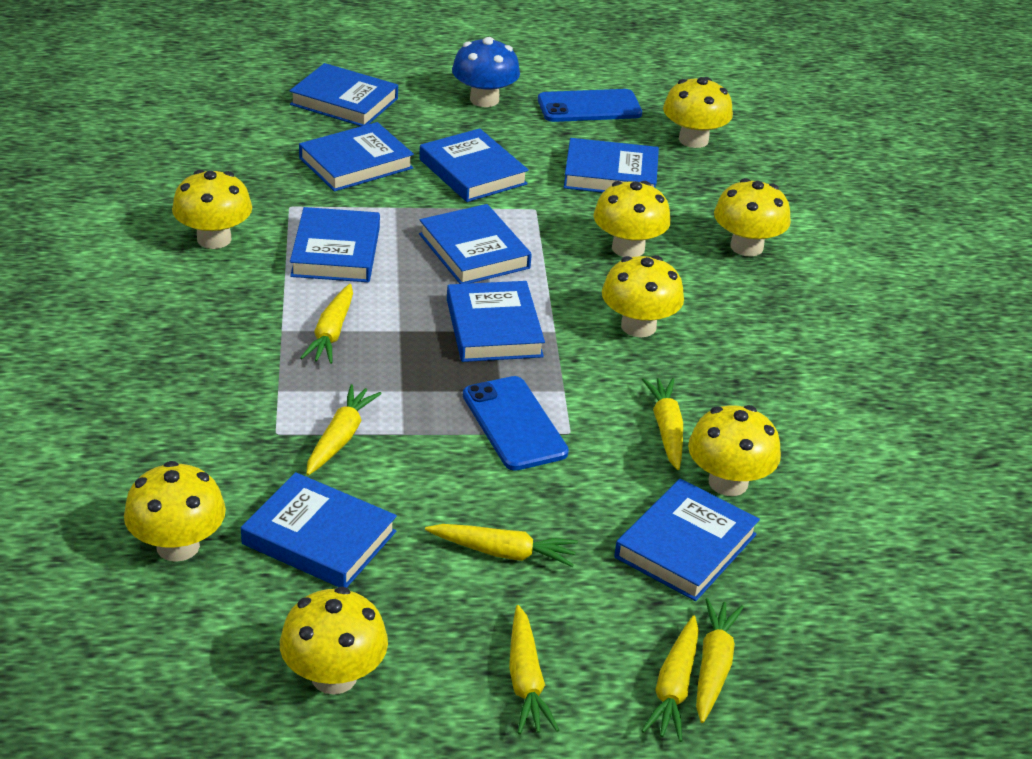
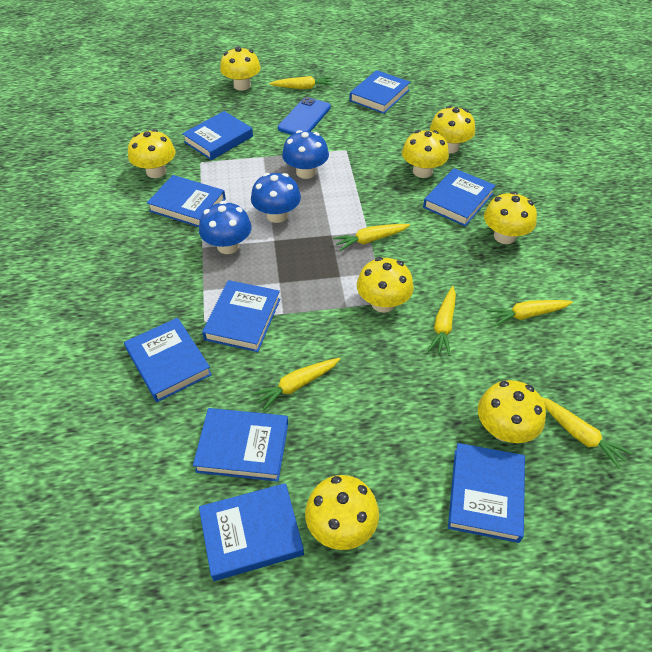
blue mushroom: 1 -> 3
blue phone: 2 -> 1
yellow carrot: 7 -> 6

